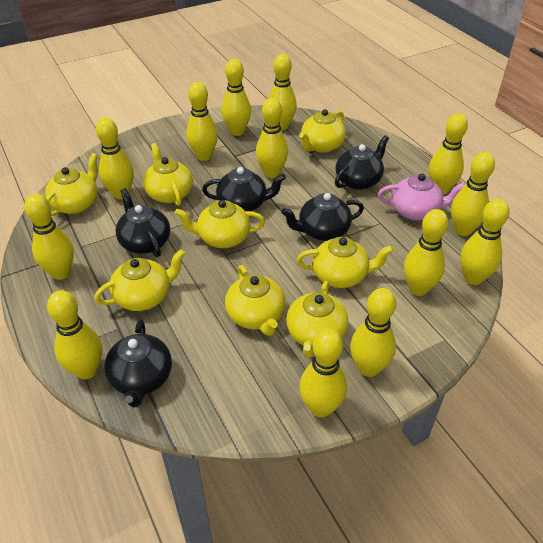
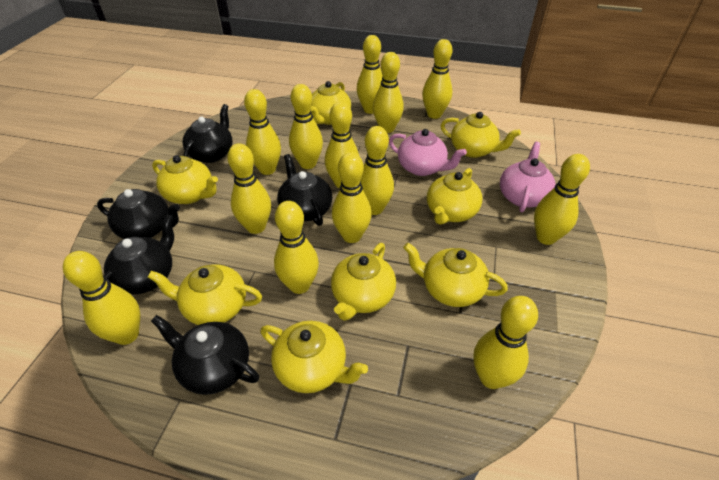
pink teapot: 1 -> 2

